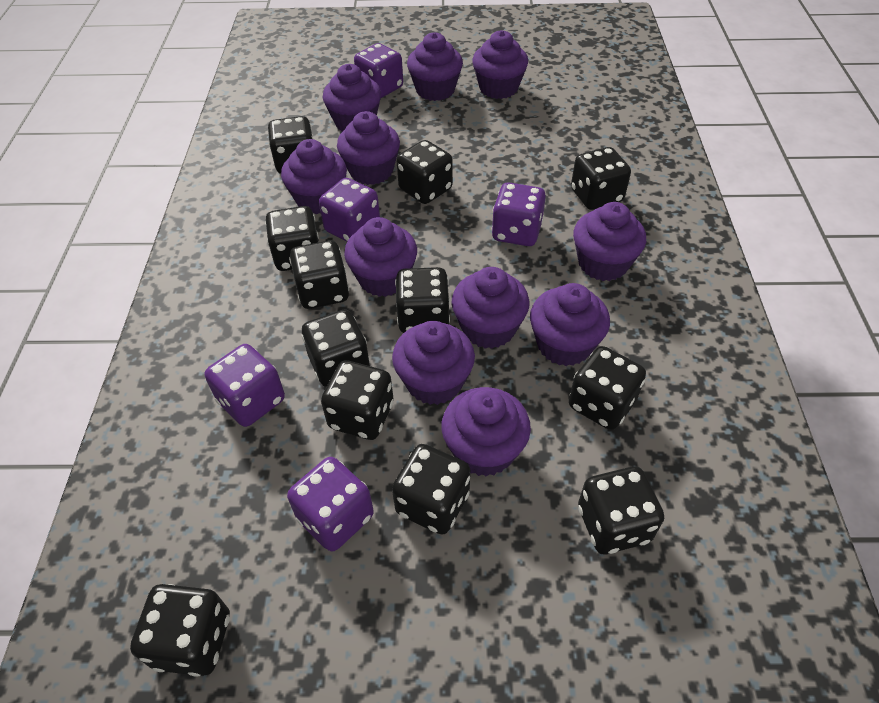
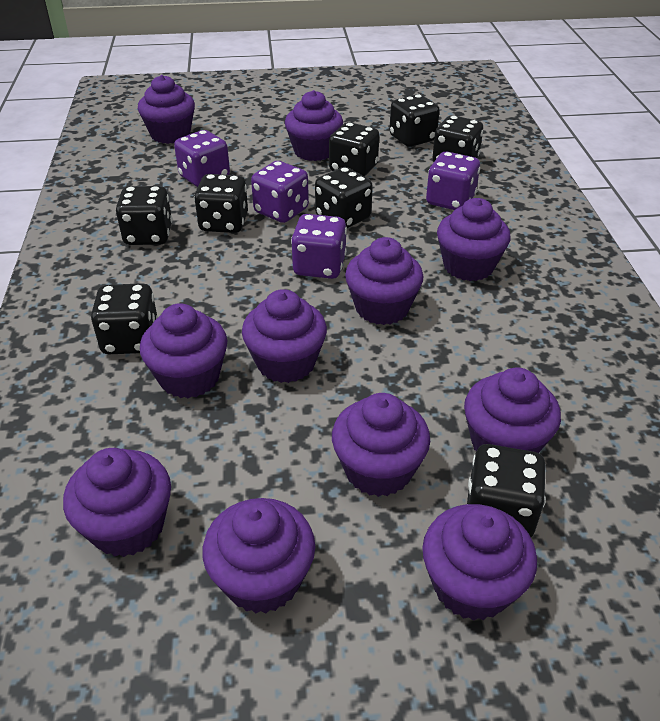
black dice: 12 -> 8
purple dice: 5 -> 4

